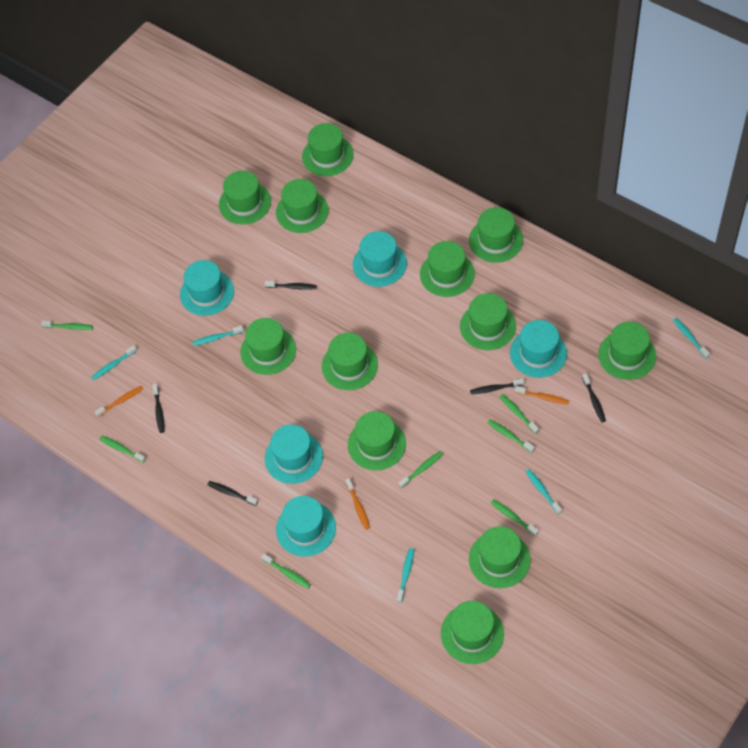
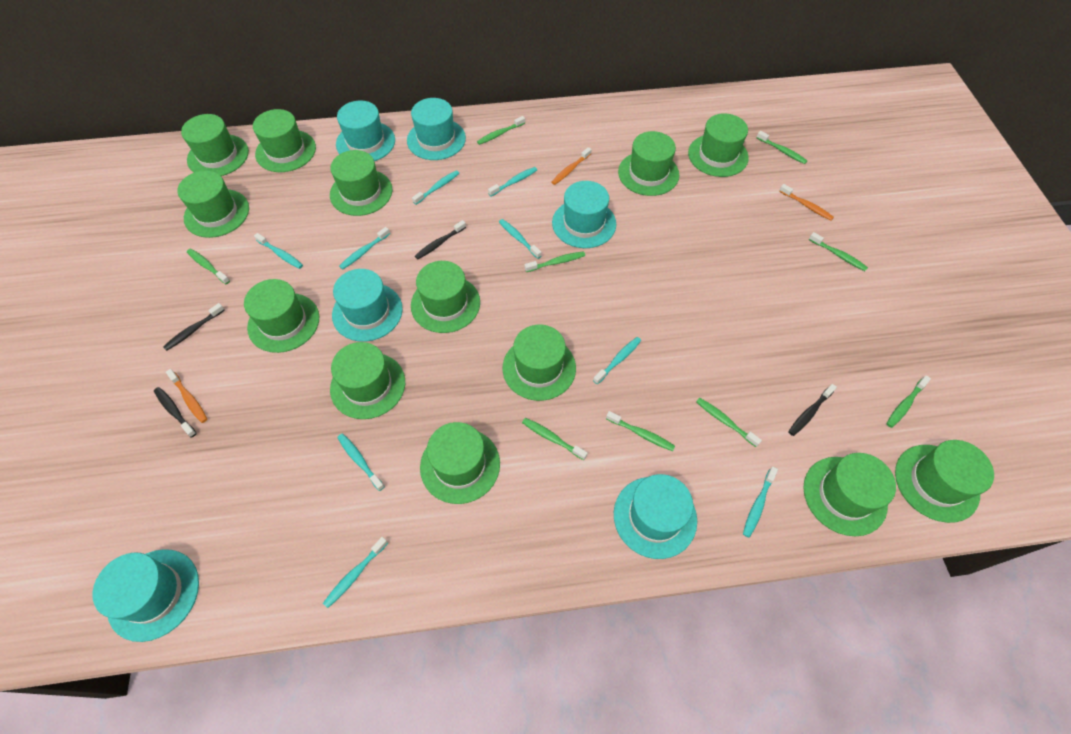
black toothbrush: 5 -> 4
green hat: 12 -> 13
green toothbrush: 7 -> 9
turquoise hat: 5 -> 6
turquoise toothbrush: 5 -> 9

